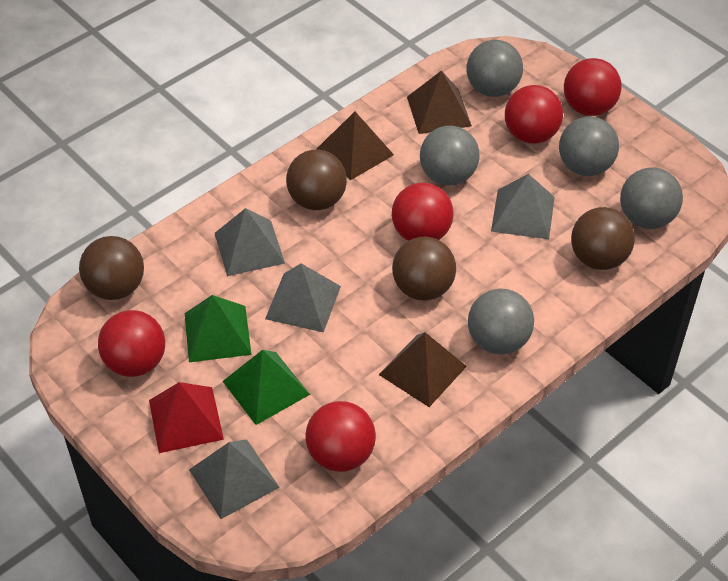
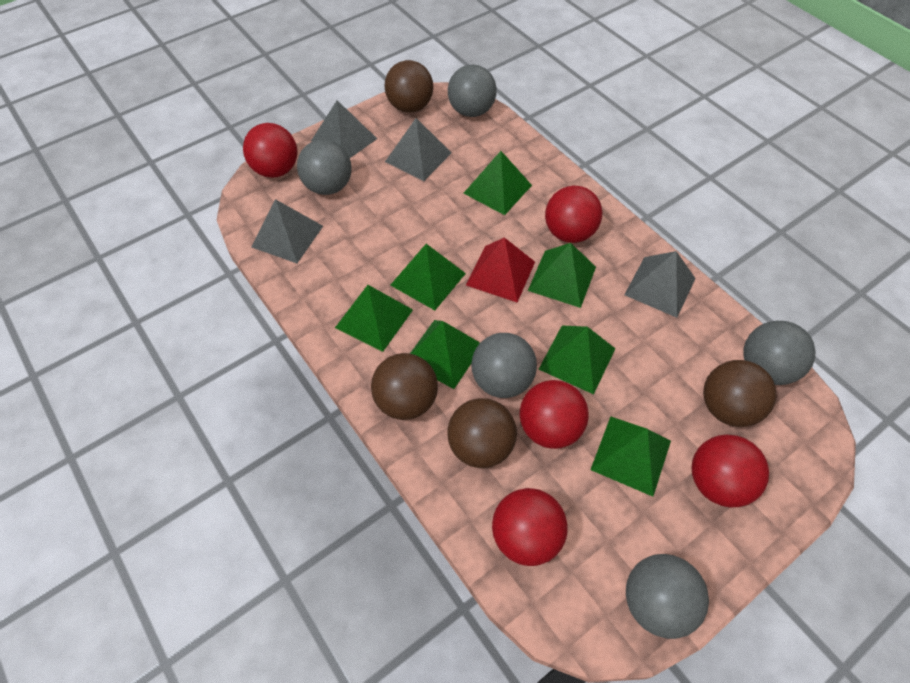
brown pyramid: 3 -> 0
green pyramid: 2 -> 7

